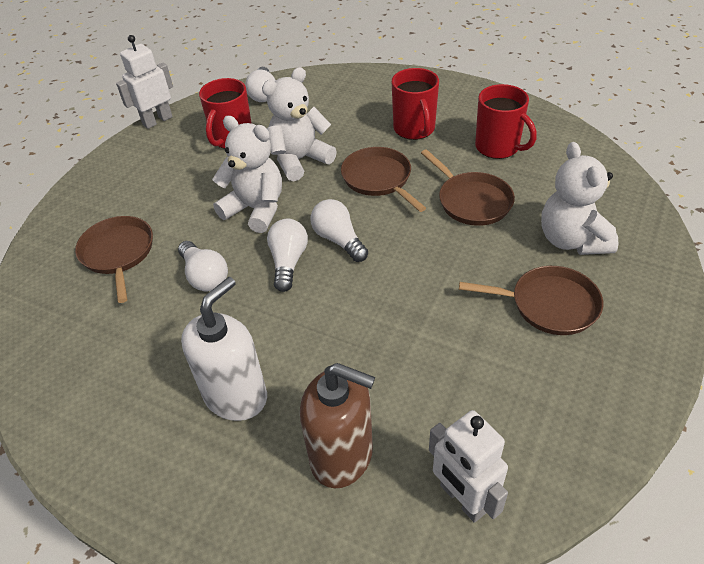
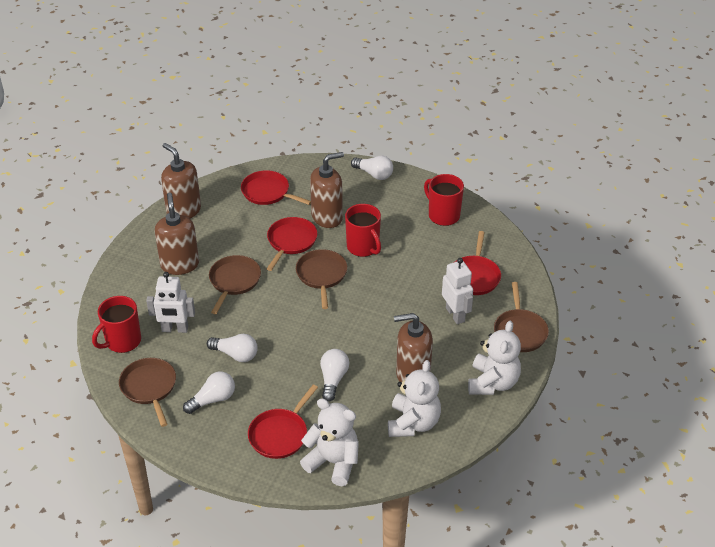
brown soap dispenser: 1 -> 4
red pan: 0 -> 4
white soap dispenser: 1 -> 0

